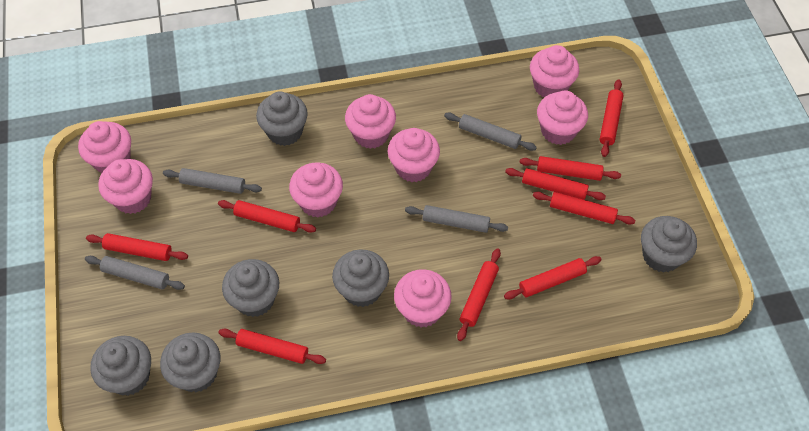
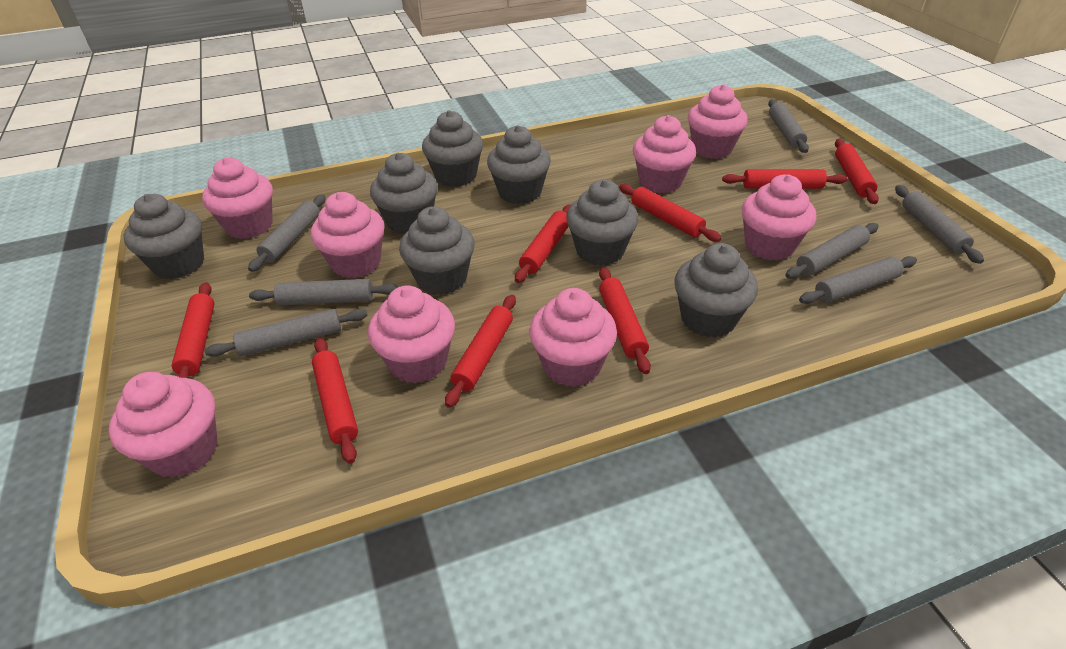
grey cupcake: 6 -> 7
grey rolling pin: 4 -> 7
red rolling pin: 9 -> 8

